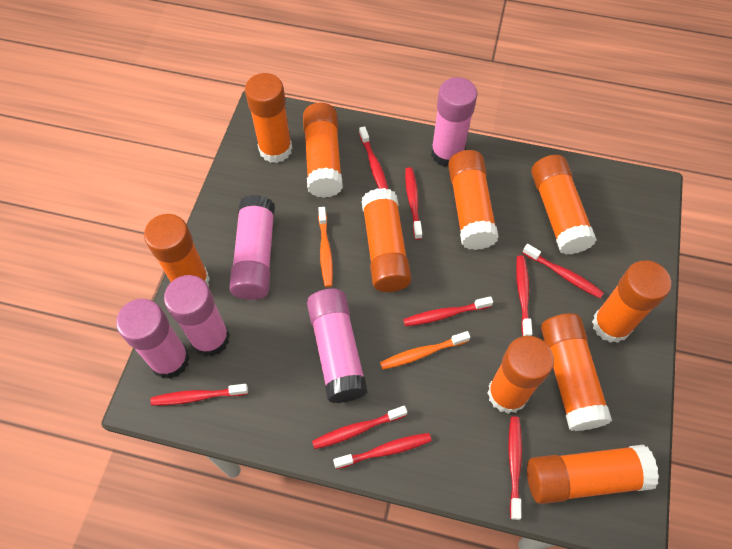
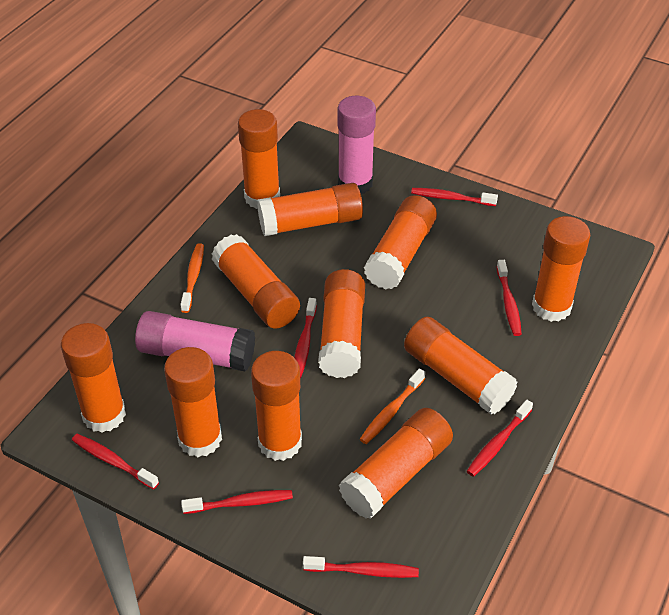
orange glue stick: 10 -> 11
pink glue stick: 5 -> 2
red toothbrush: 9 -> 7

